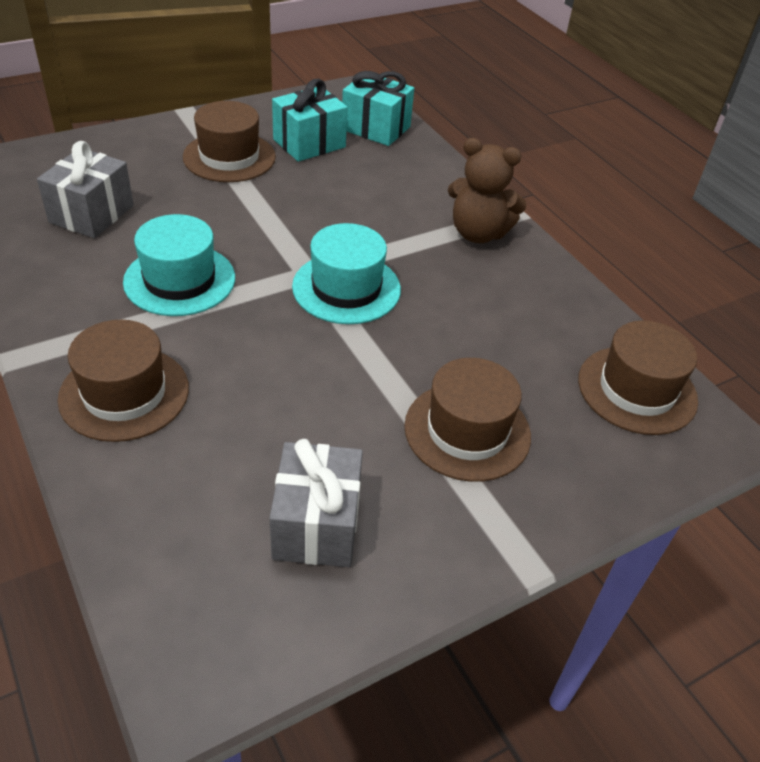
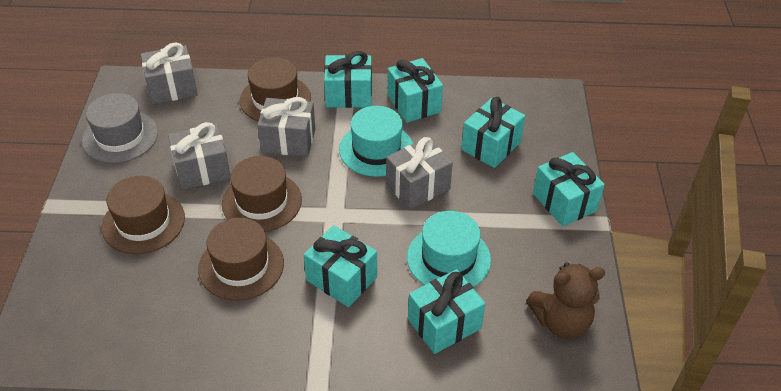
grey gift: 2 -> 4
grey hat: 0 -> 1
turquoise gift: 2 -> 6

